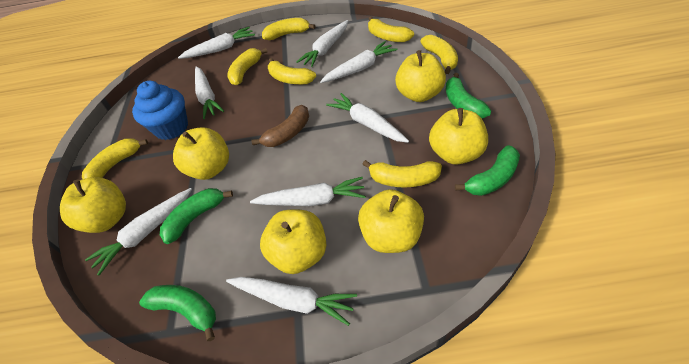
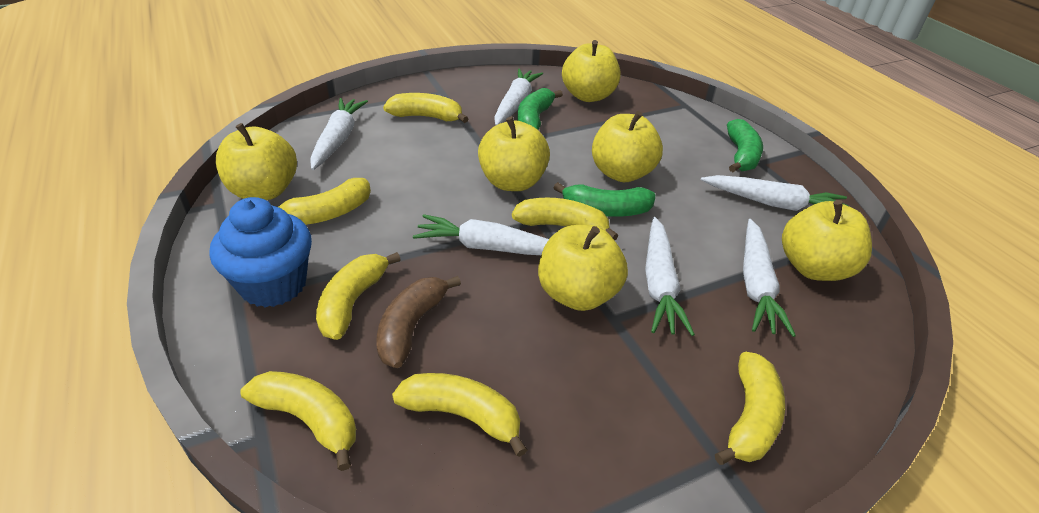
green banana: 4 -> 3
white carrot: 8 -> 6

